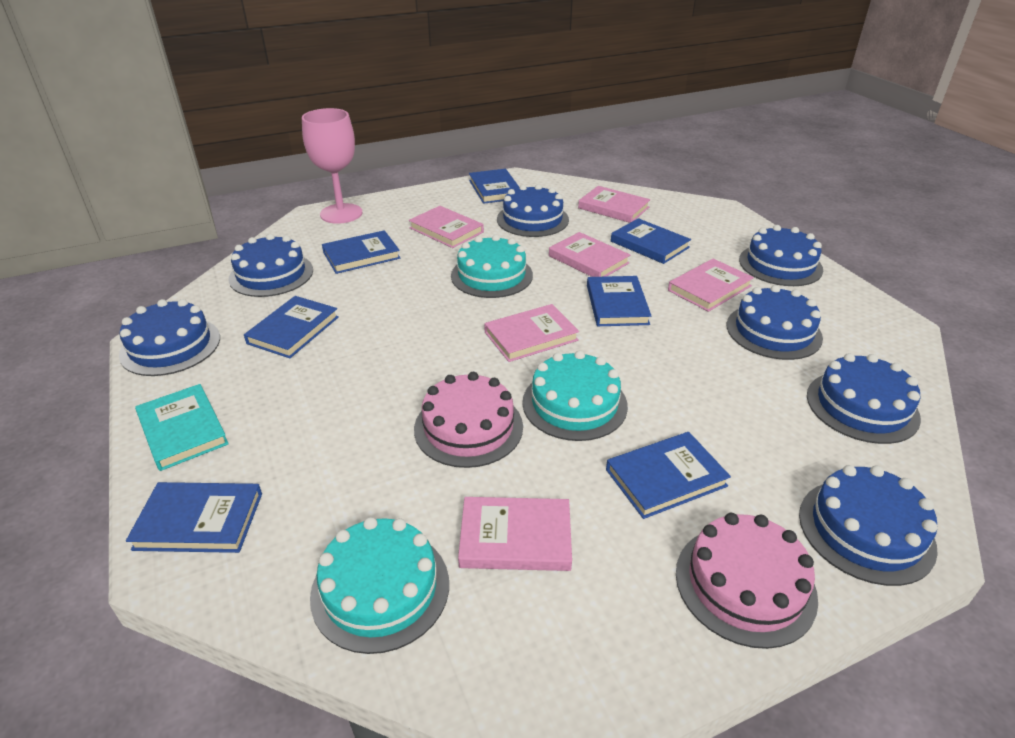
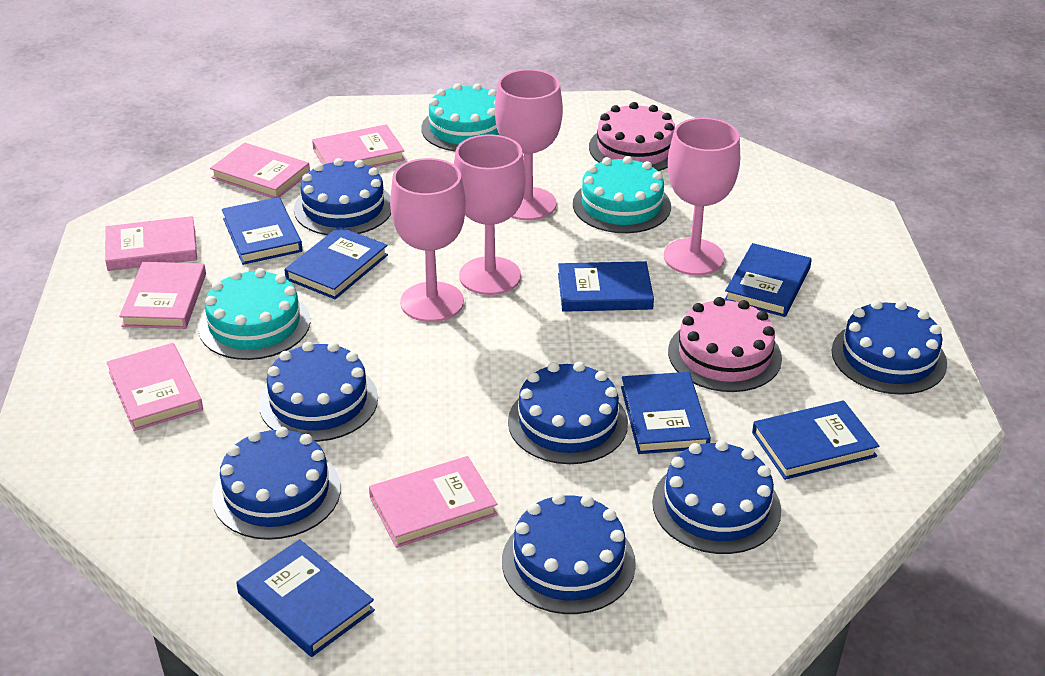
pink goblet: 1 -> 4
turquoise book: 1 -> 0

